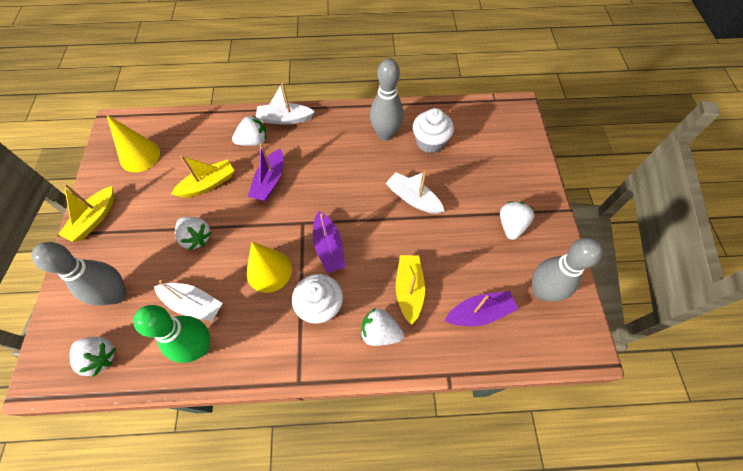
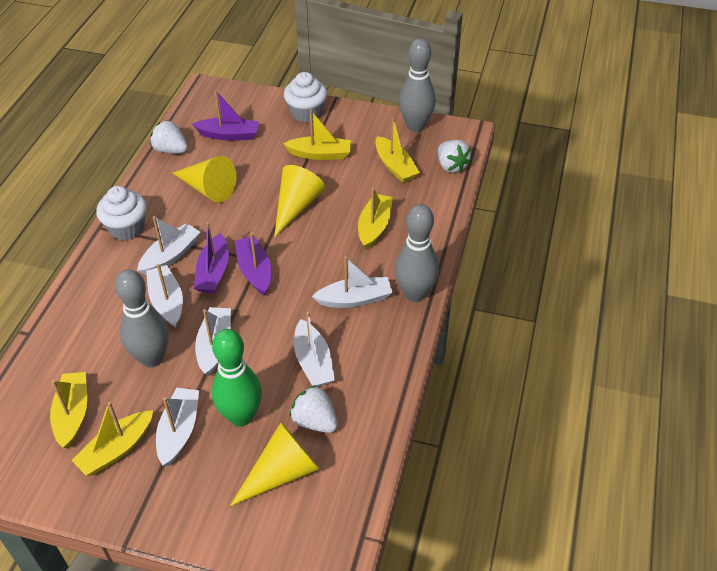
white boat: 3 -> 6
white strawberry: 5 -> 3
yellow boat: 3 -> 5
yellow cone: 2 -> 3

